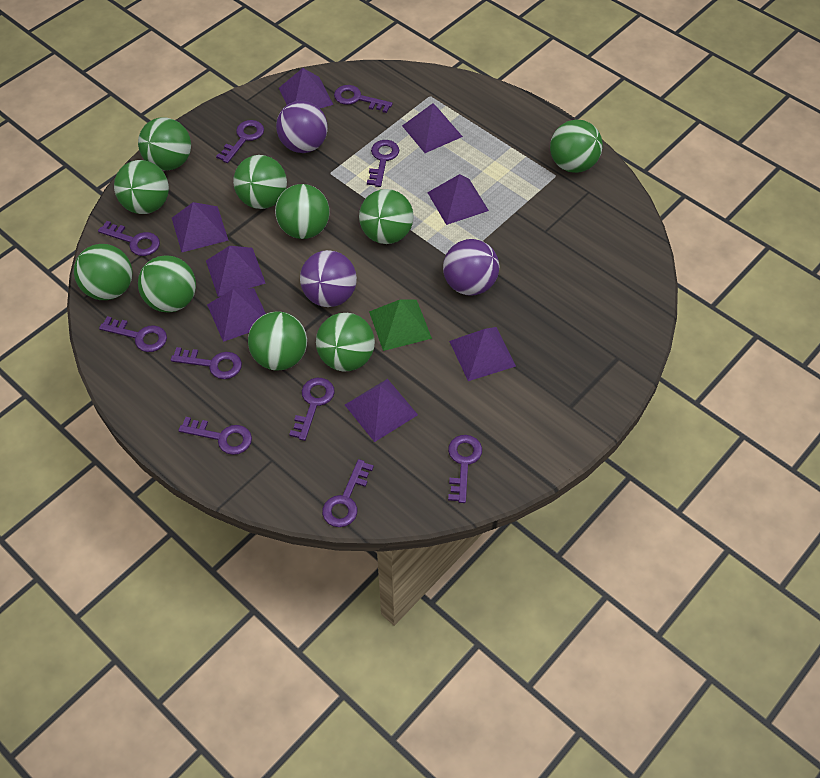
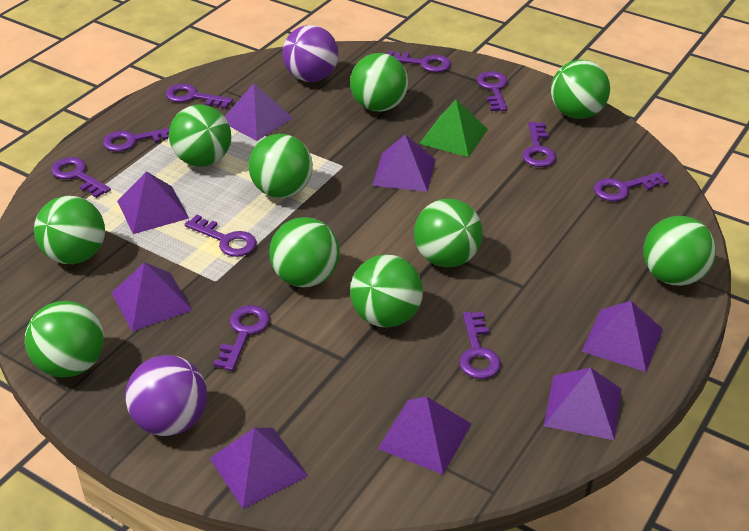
purple ball: 3 -> 2

